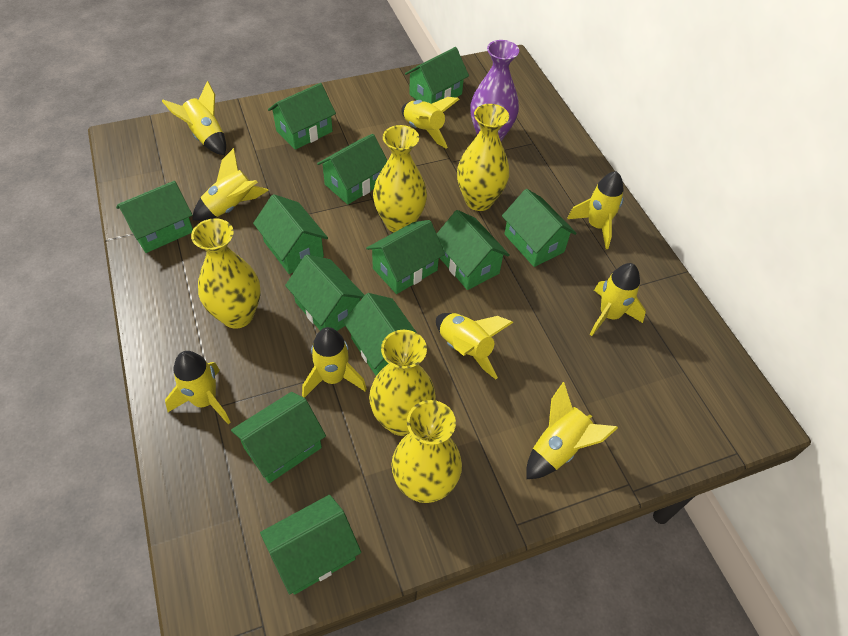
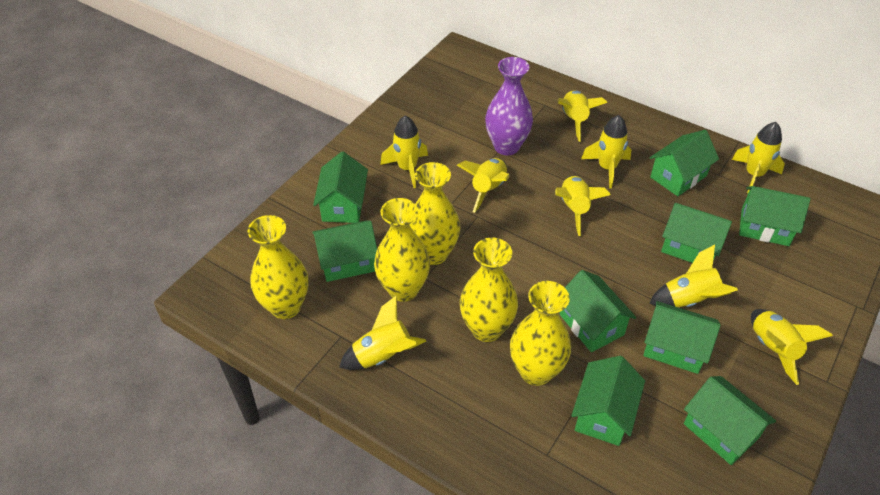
green house: 12 -> 9

